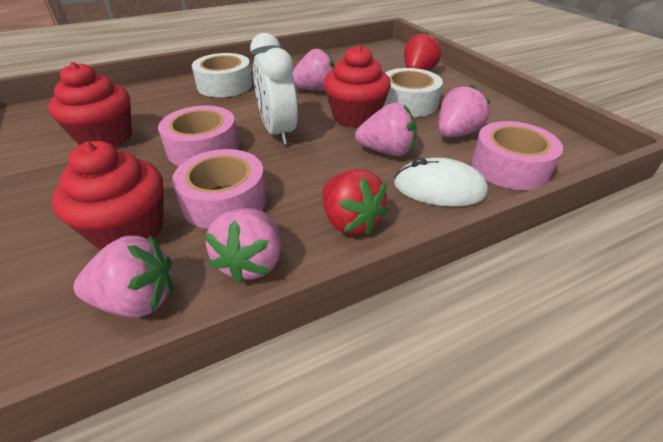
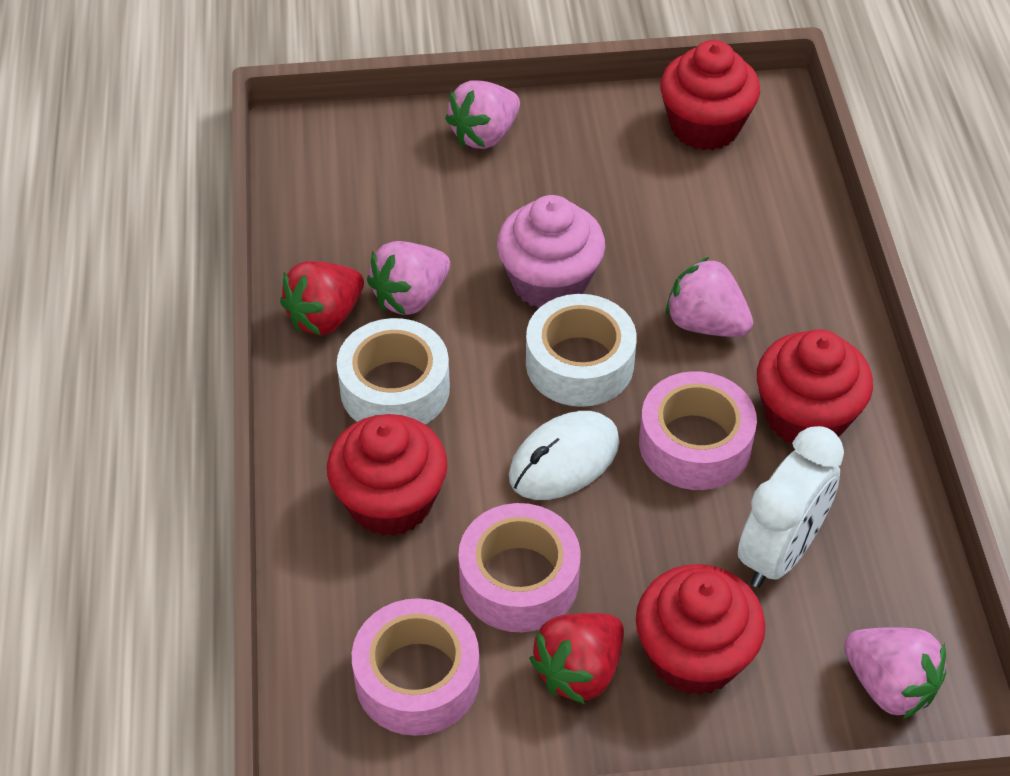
pink cupcake: 0 -> 1
pink strawberry: 5 -> 4
red cupcake: 3 -> 4

